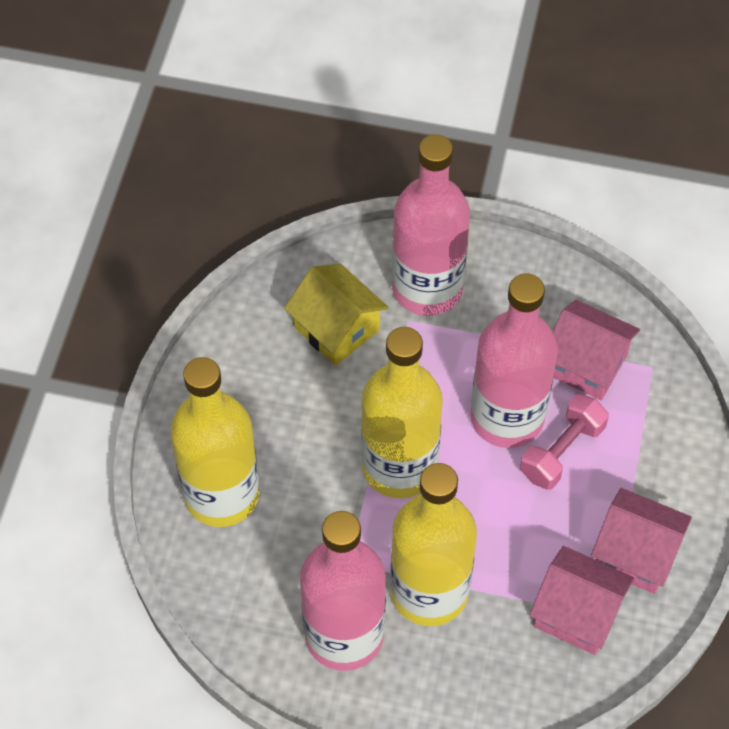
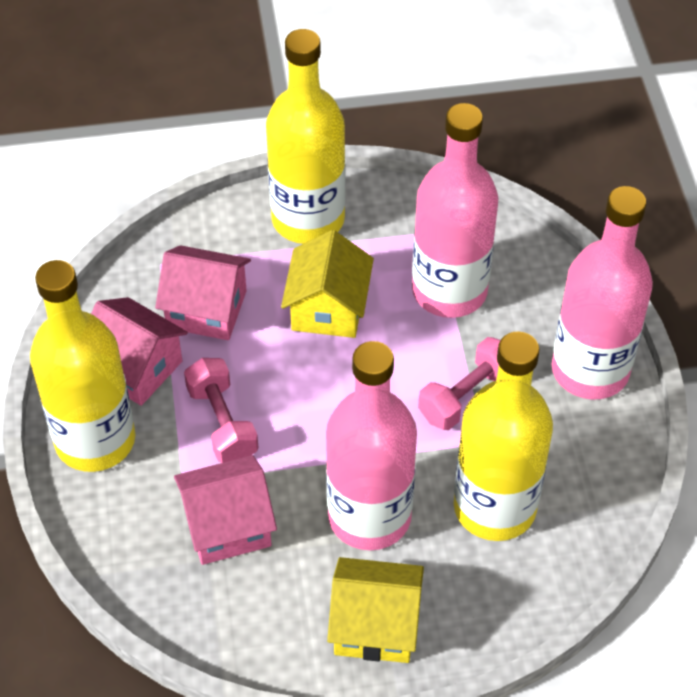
pink dumbbell: 1 -> 2
yellow house: 1 -> 2

